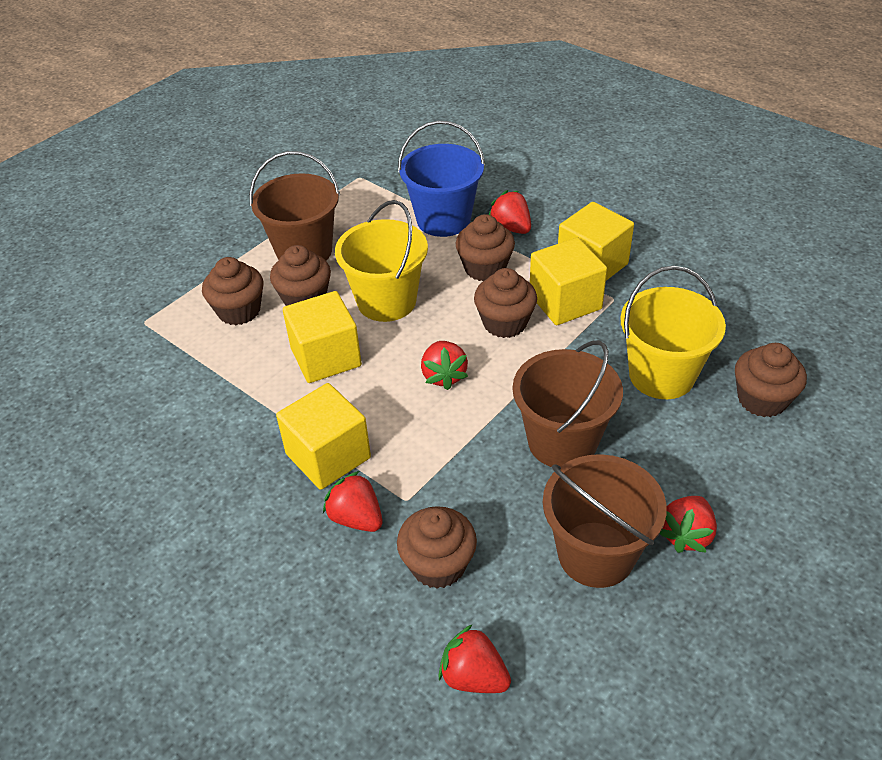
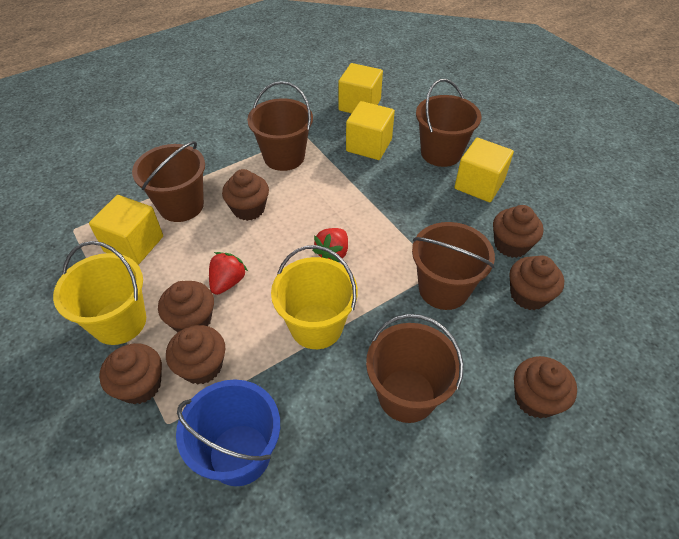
brown bucket: 3 -> 5
brown cupcake: 6 -> 7
red strawberry: 5 -> 2

